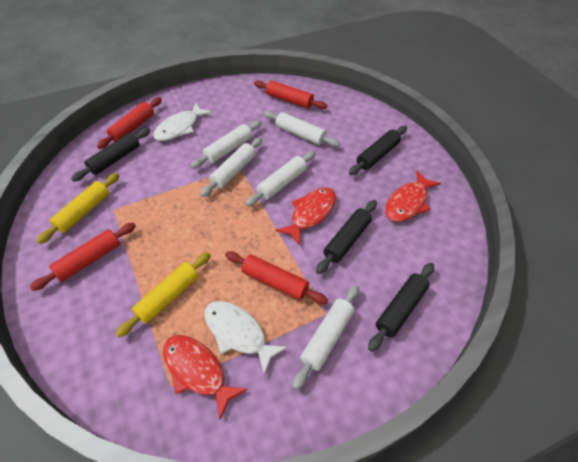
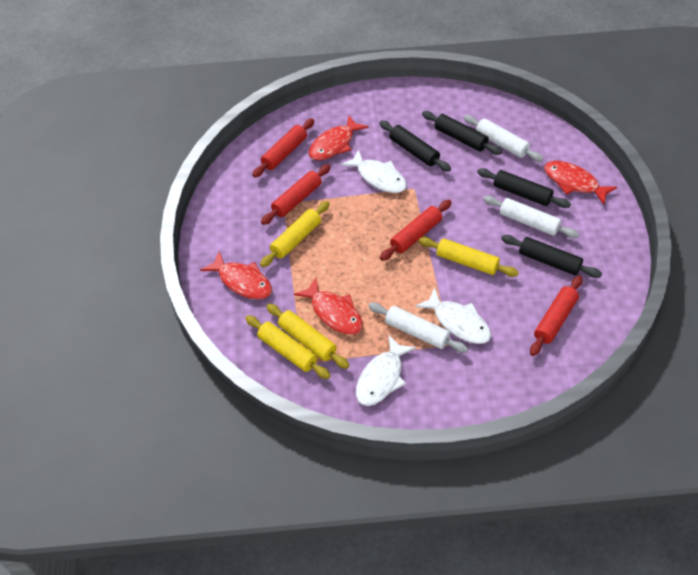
red fish: 3 -> 4
white fish: 2 -> 3
white rolling pin: 5 -> 3
yellow rolling pin: 2 -> 4

